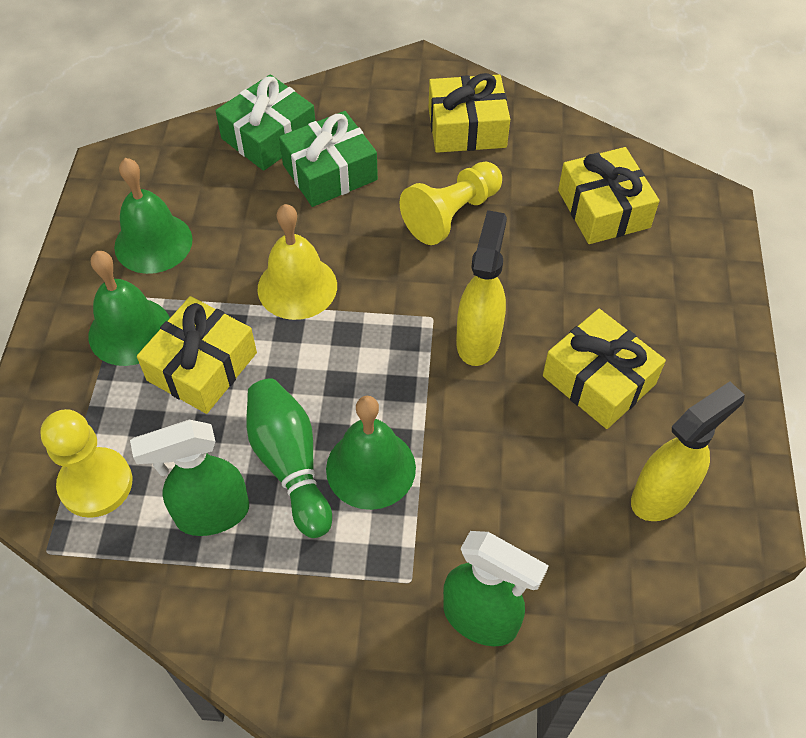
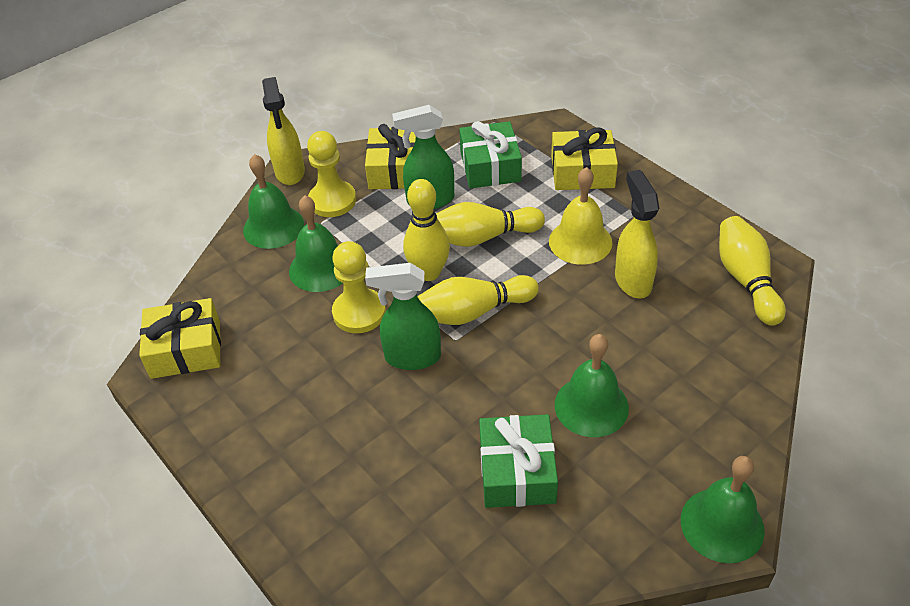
green bell: 3 -> 4
green bowling pin: 1 -> 0
yellow bowling pin: 0 -> 4
yellow gift: 4 -> 3

